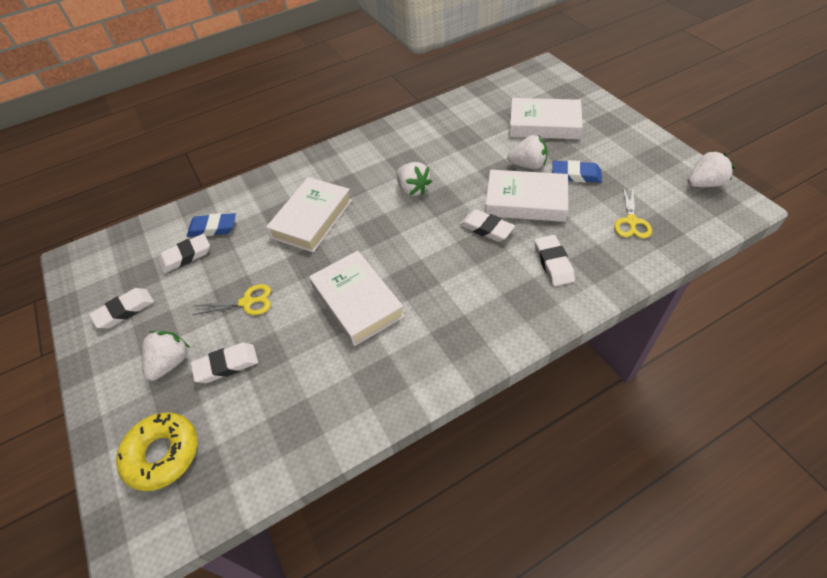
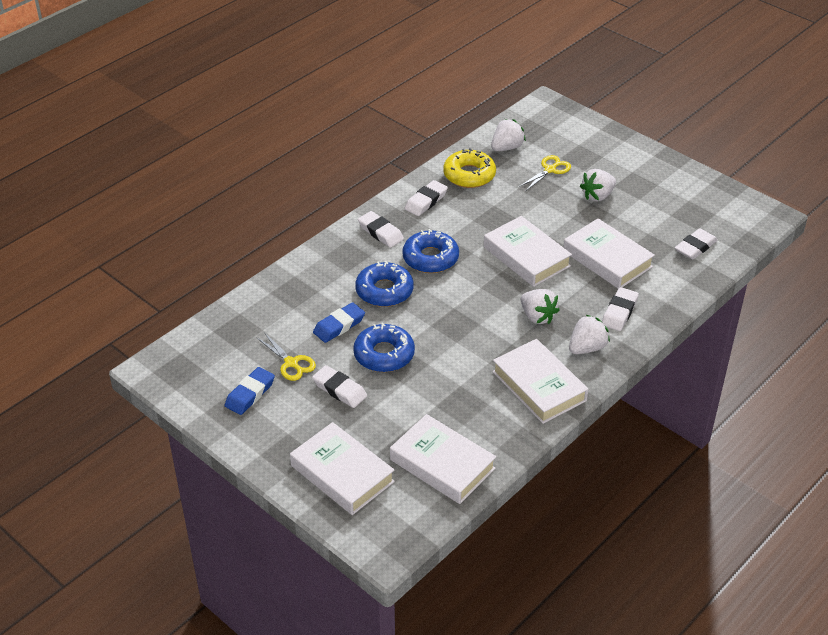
blue donut: 0 -> 3
white book: 4 -> 5

